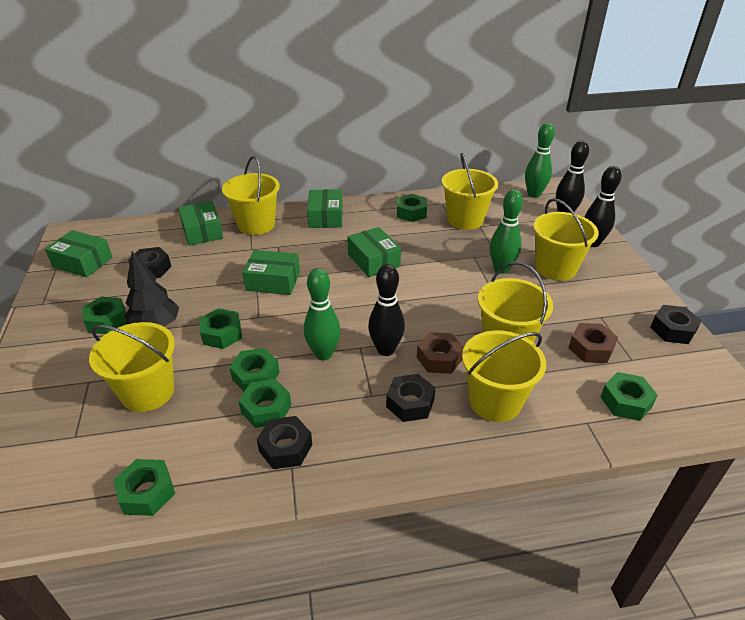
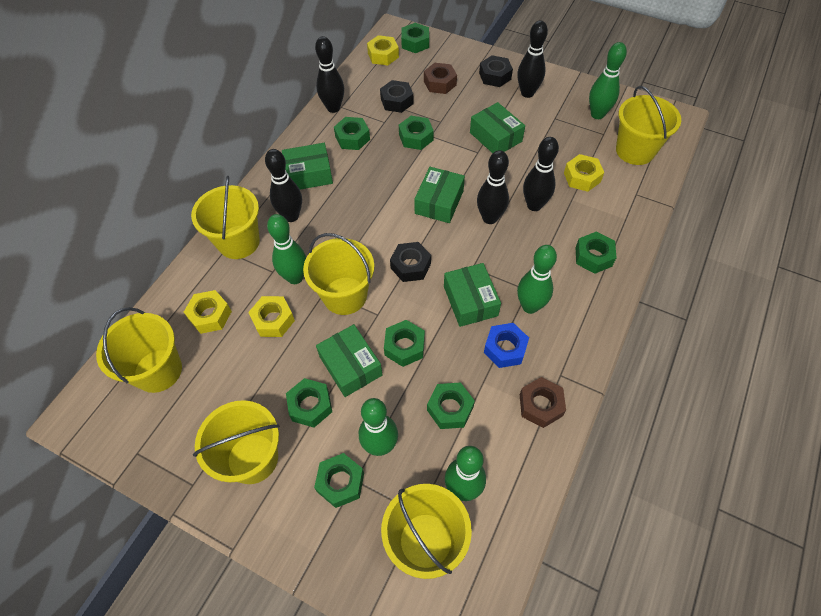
black bowling pin: 3 -> 5
black nut: 4 -> 3
black tree: 1 -> 0
blue nut: 0 -> 1
green bowling pin: 3 -> 5
green nut: 7 -> 8
yellow nut: 0 -> 4

